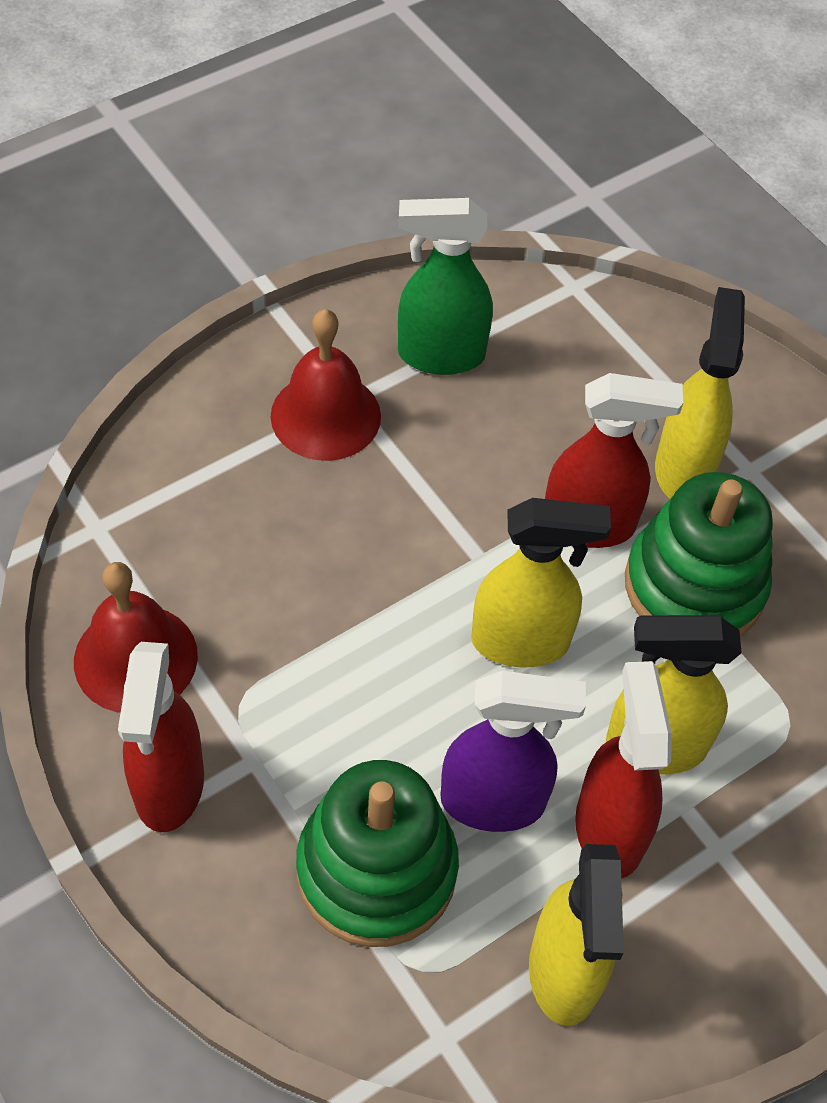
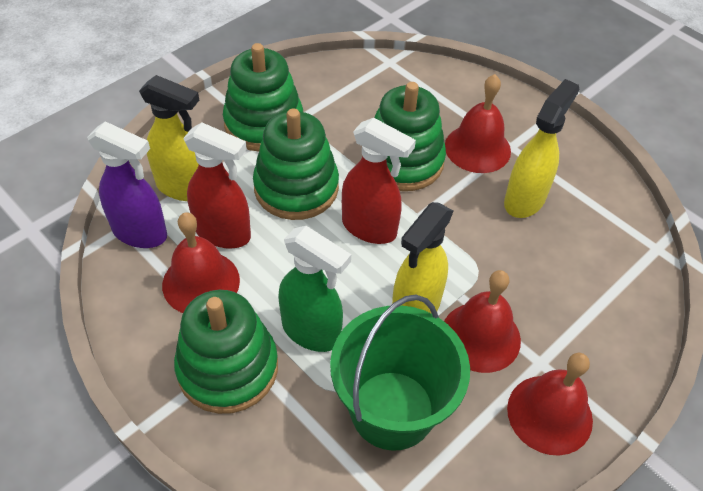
green bucket: 0 -> 1
green stacking toy: 2 -> 4
red bell: 2 -> 4
red spray bottle: 3 -> 2
yellow spray bottle: 4 -> 3

